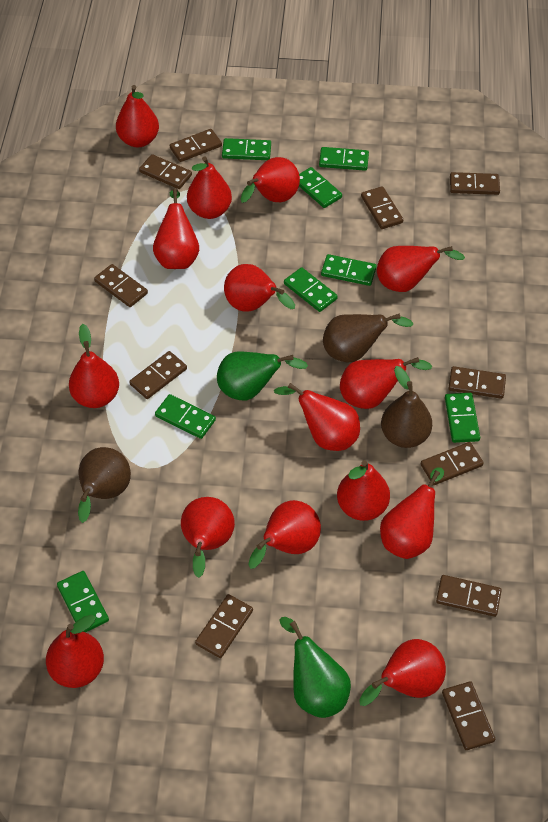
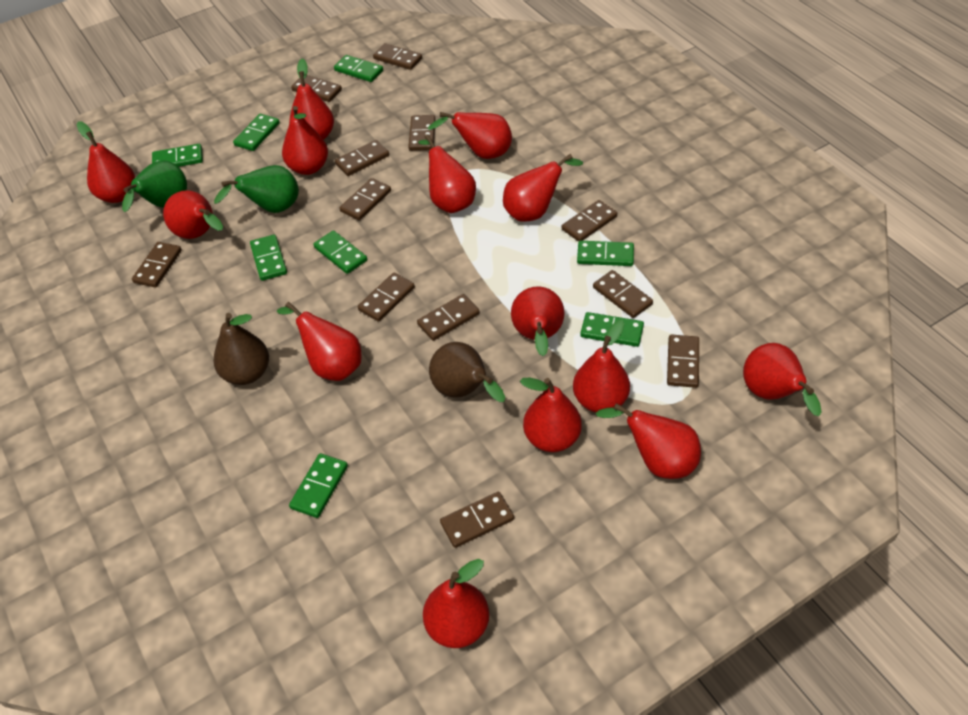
brown domino: 11 -> 12
brown pear: 3 -> 2
red pear: 15 -> 14

